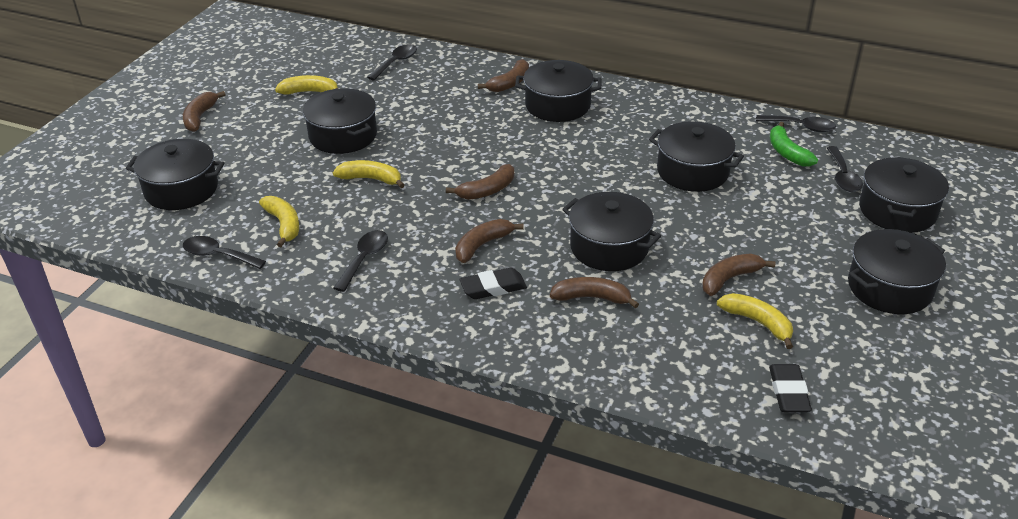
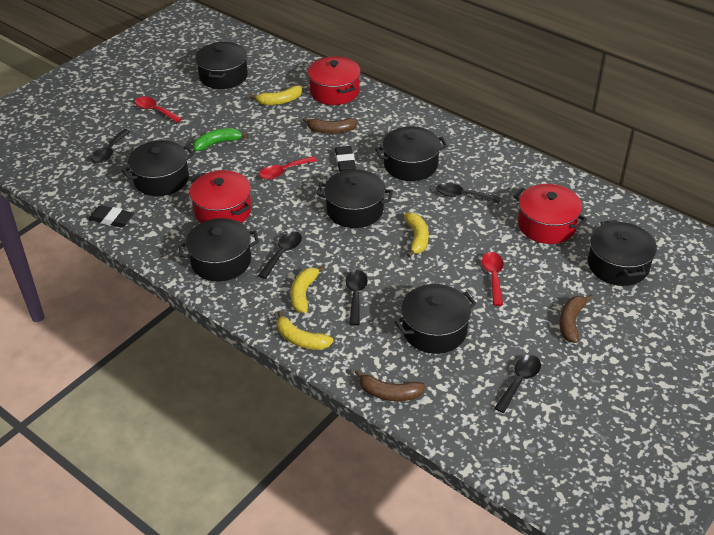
brown banana: 6 -> 3
red pot: 0 -> 3
red spoon: 0 -> 3

